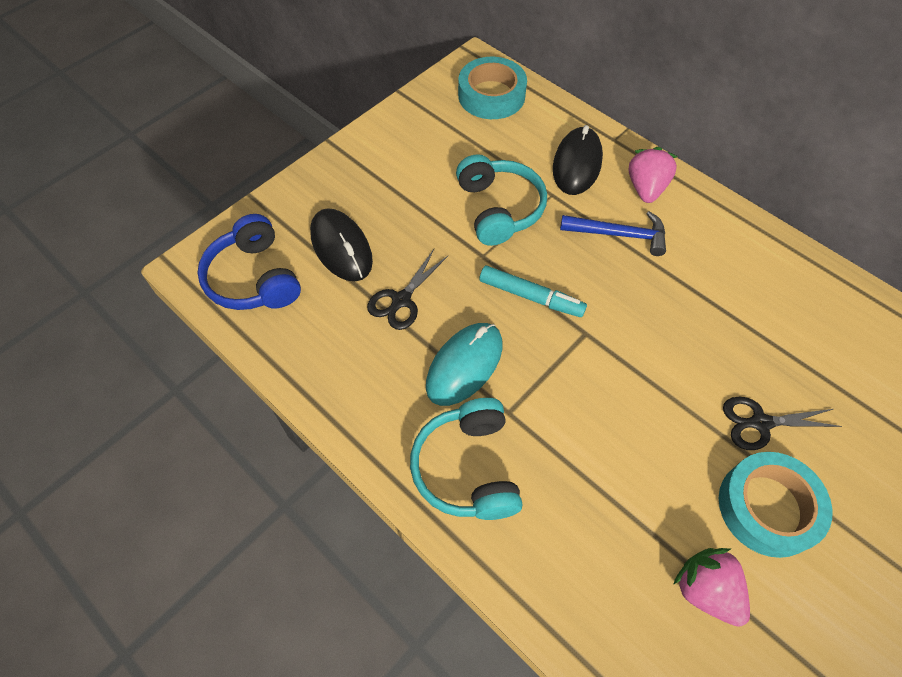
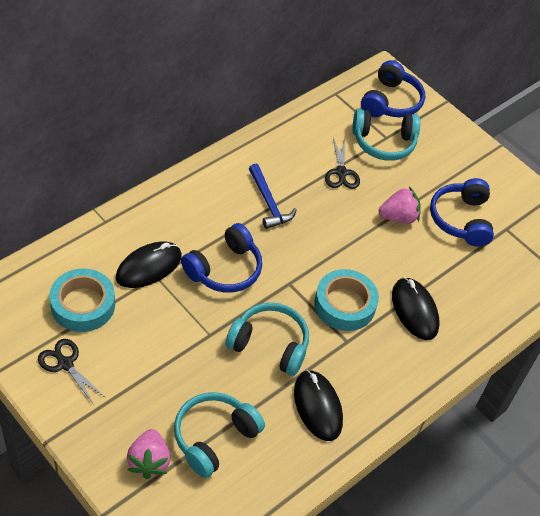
black mouse: 2 -> 3
blue headphones: 1 -> 3
turquoise headphones: 2 -> 3
turquoise marker: 1 -> 0
turquoise mouse: 1 -> 0

